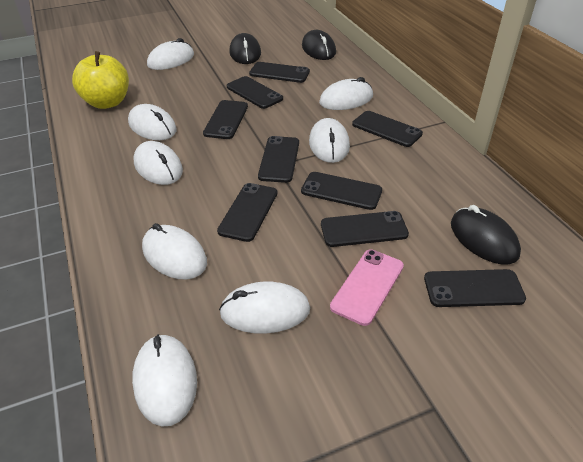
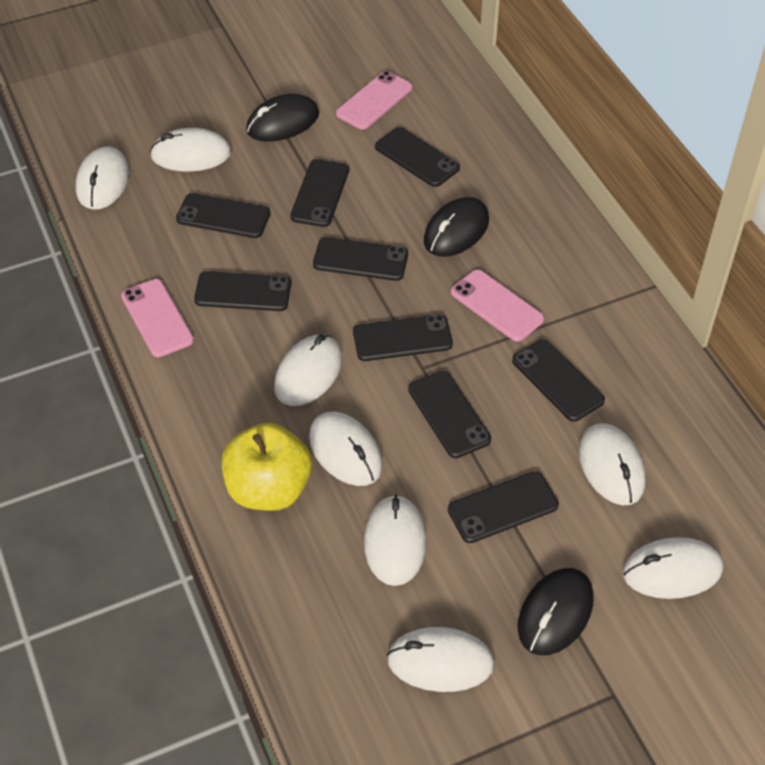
pink phone: 1 -> 3

